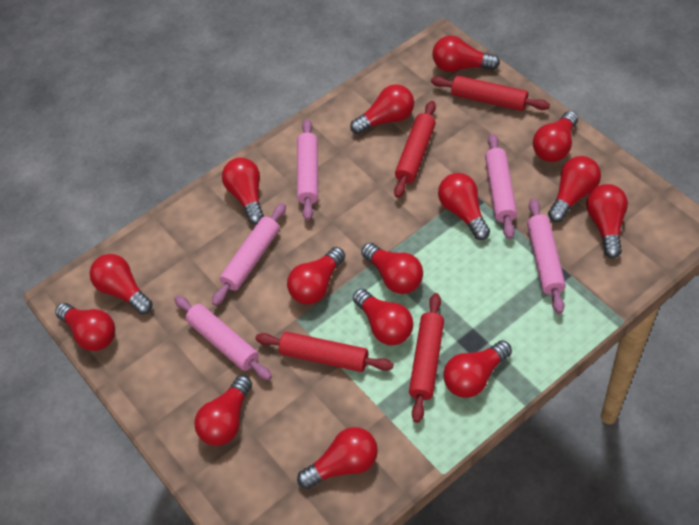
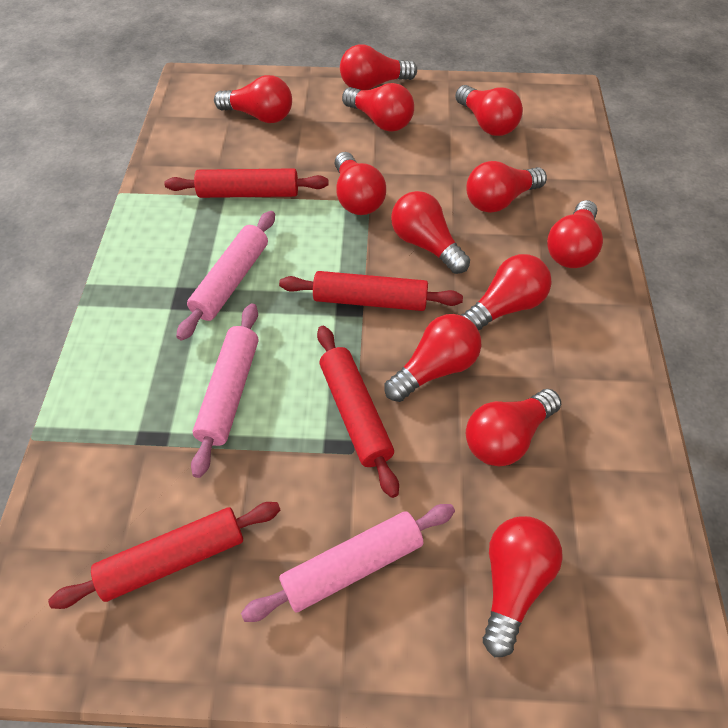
pink rolling pin: 5 -> 3
red light bulb: 15 -> 12

